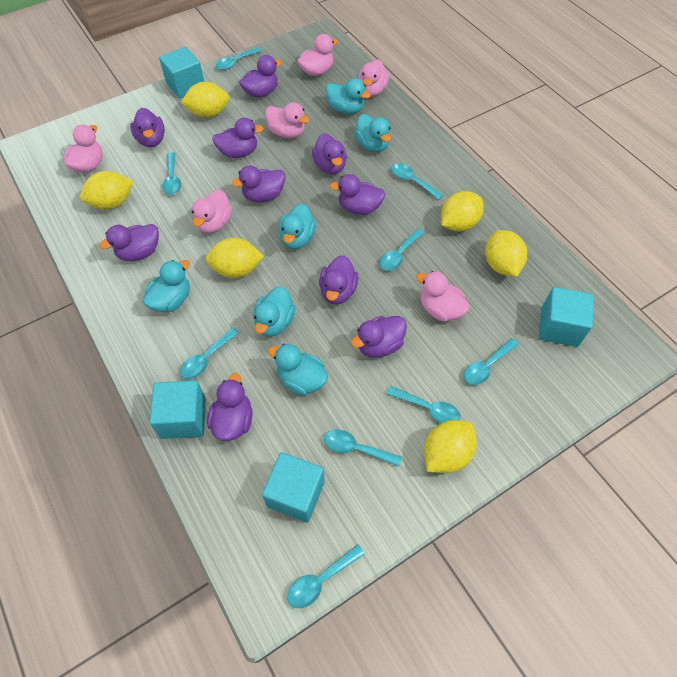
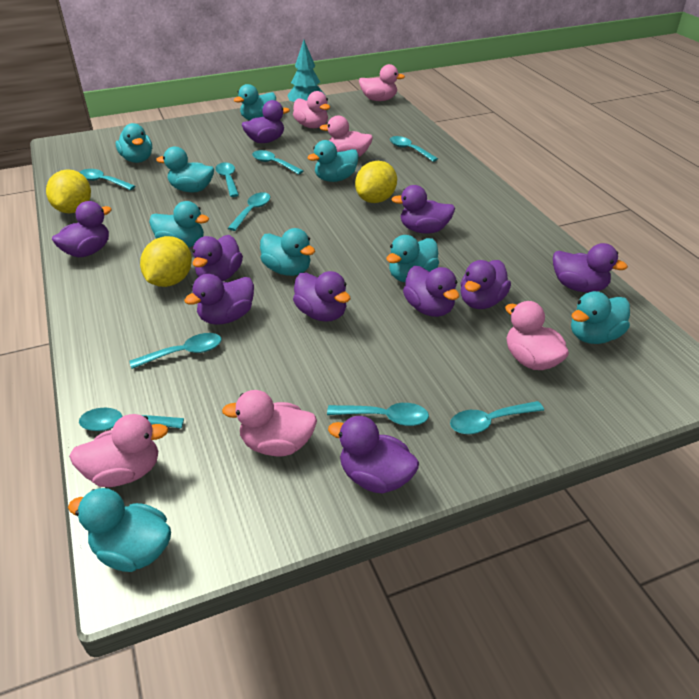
turquoise cube: 4 -> 0
turquoise duck: 6 -> 9
turquoise tree: 0 -> 1
yellow lemon: 6 -> 3

